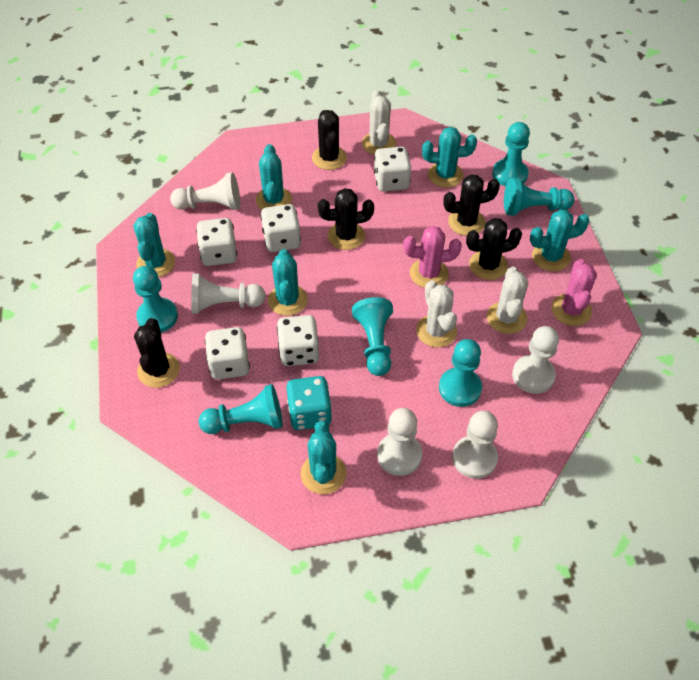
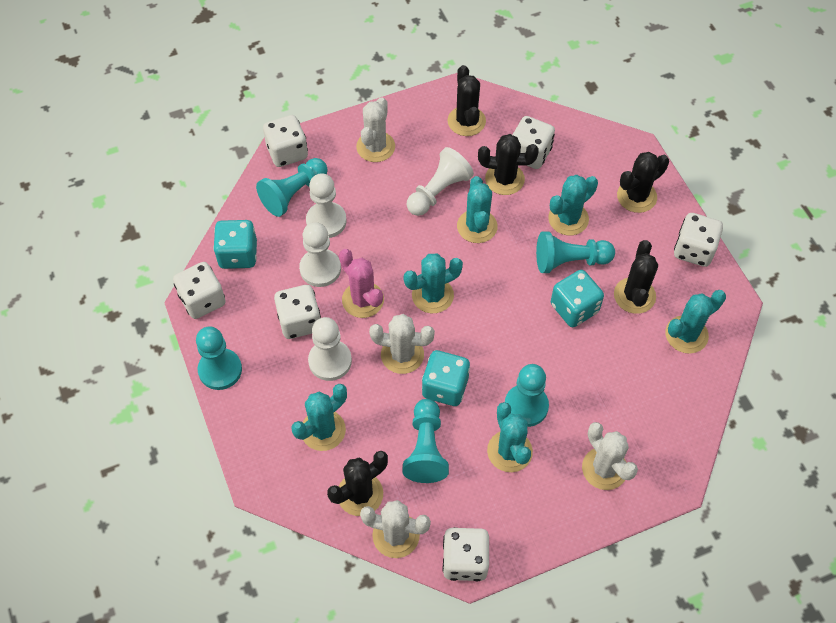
pink cactus: 2 -> 1
turquoise dice: 1 -> 3
turquoise pawn: 6 -> 5
white cactus: 3 -> 4
white dice: 5 -> 6
white pawn: 5 -> 4

